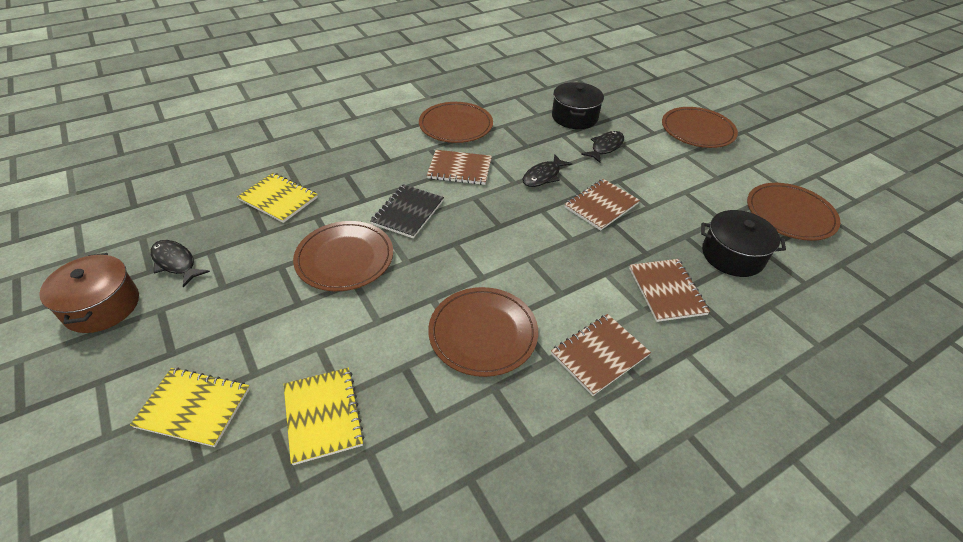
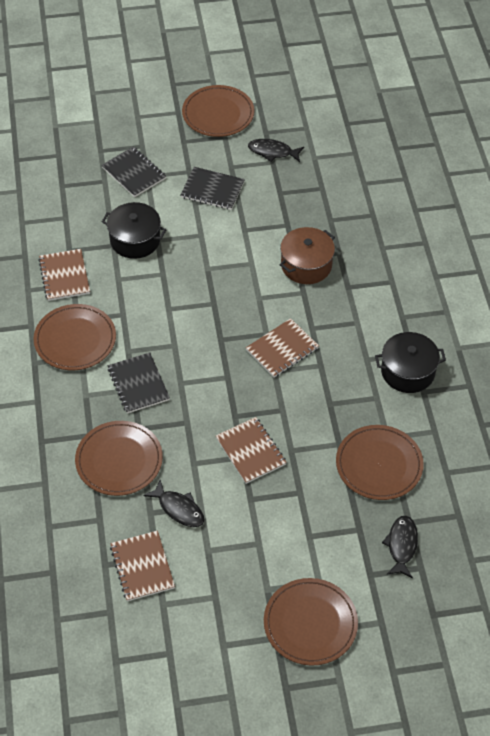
black notebook: 1 -> 3
yellow notebook: 3 -> 0

